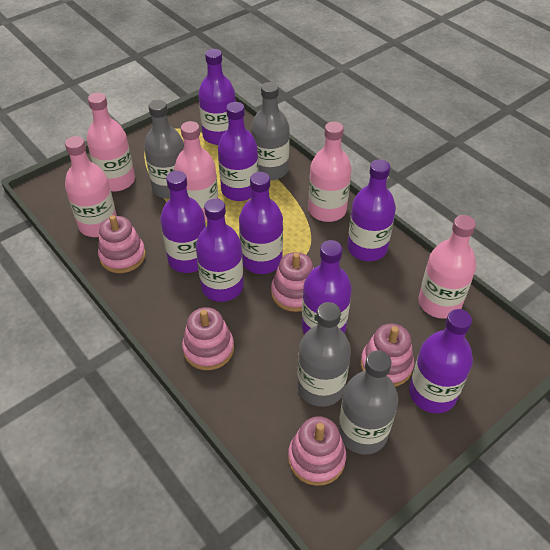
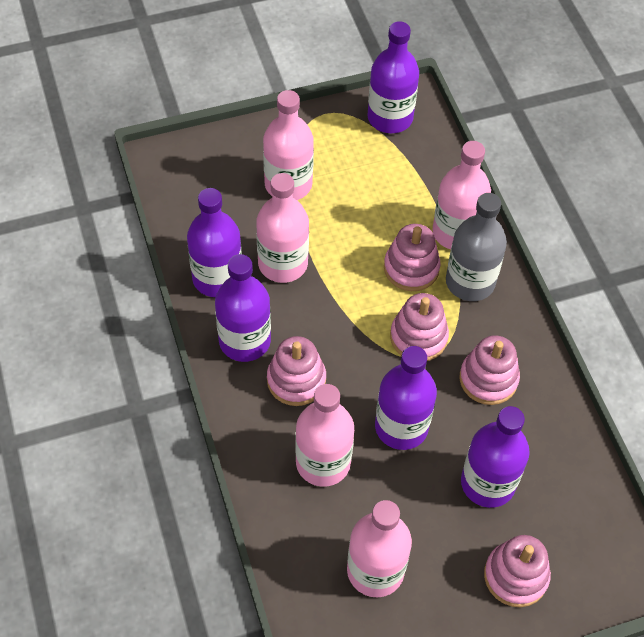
grey bottle: 4 -> 1
purple bottle: 8 -> 5

